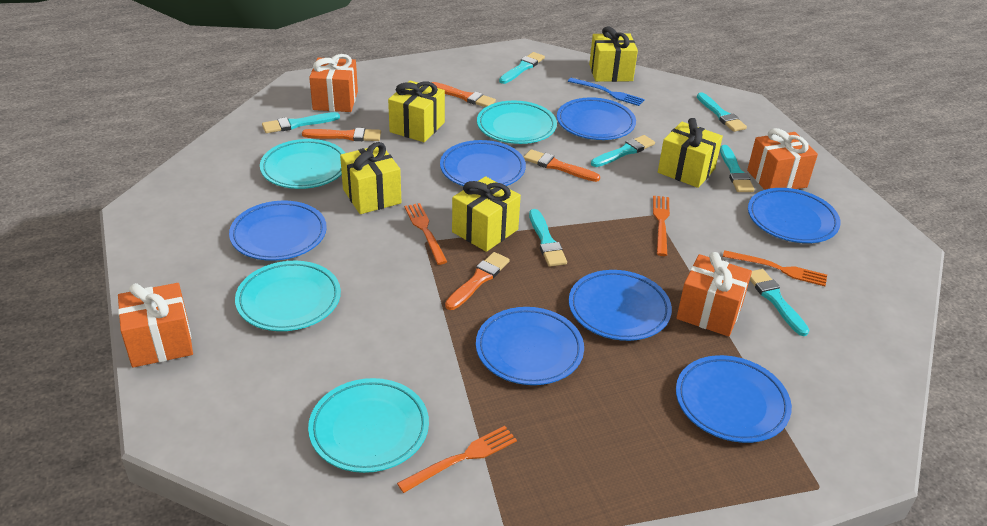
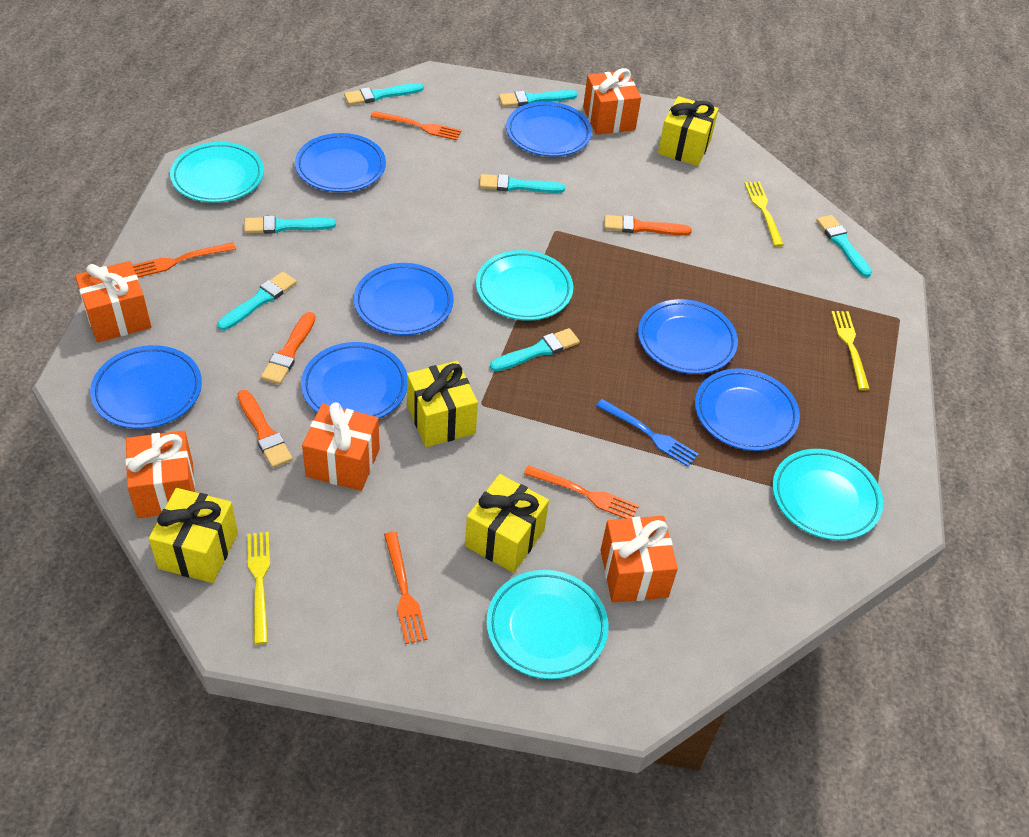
orange brush: 4 -> 3
orange gift: 4 -> 5
yellow fork: 0 -> 3
yellow gift: 5 -> 4

